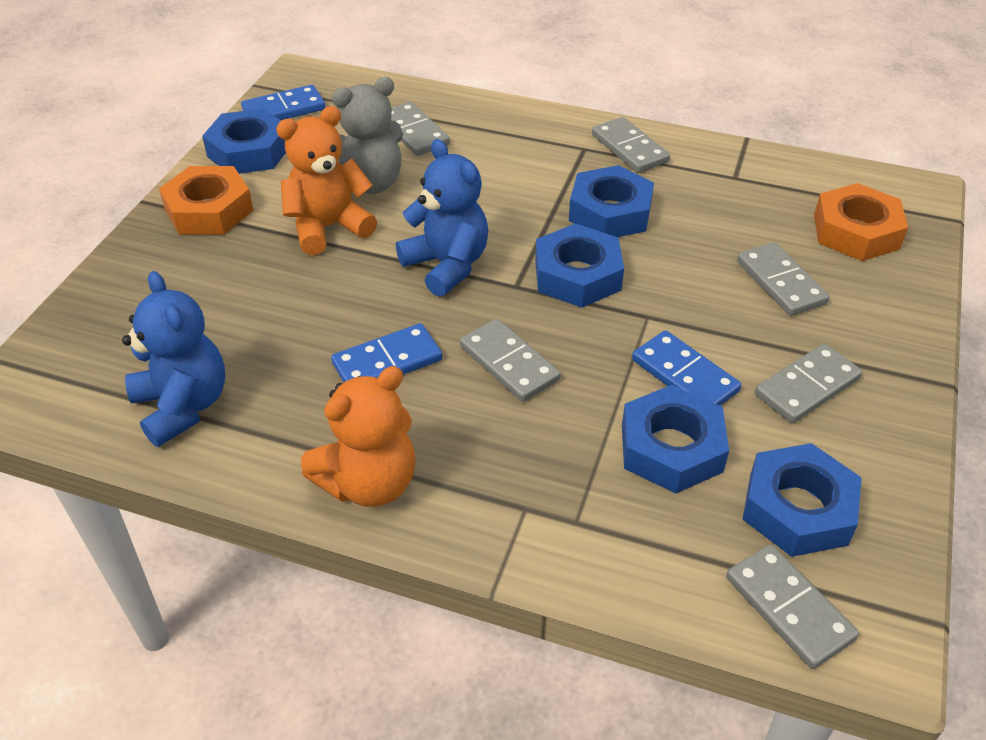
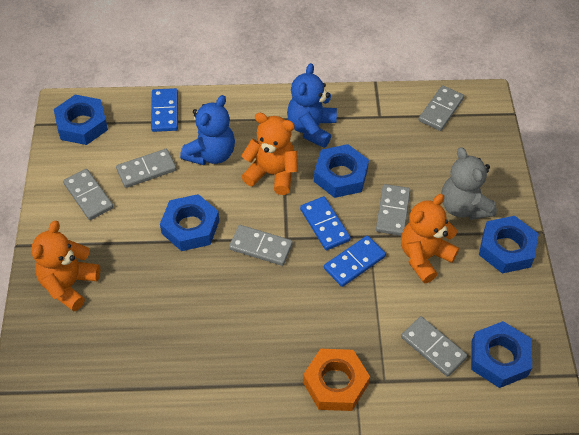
orange nut: 2 -> 1
orange teddy bear: 2 -> 3

